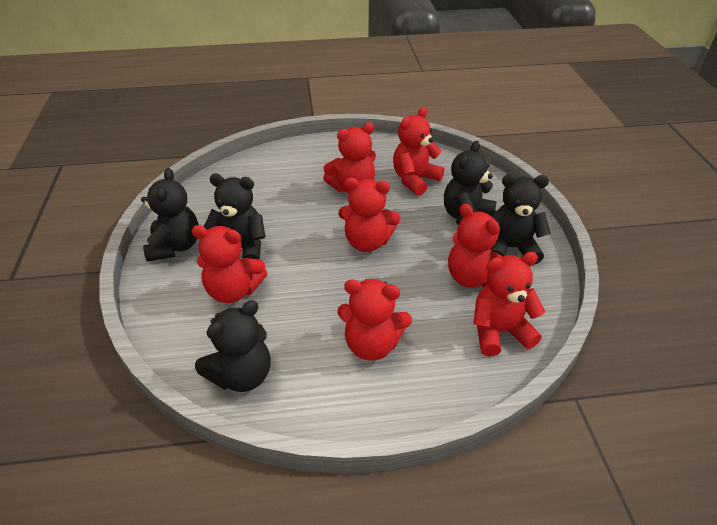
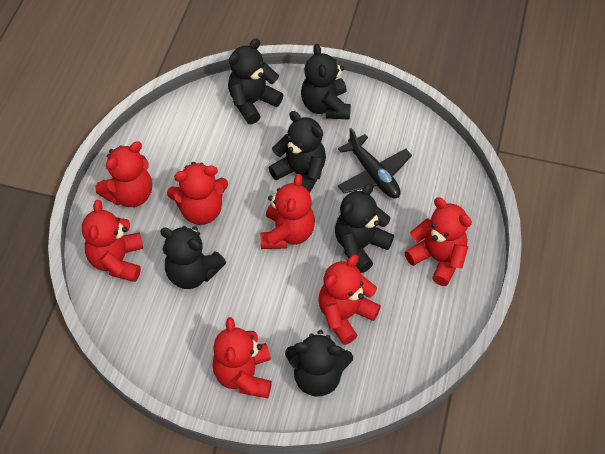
black plane: 0 -> 1
black teddy bear: 5 -> 6

